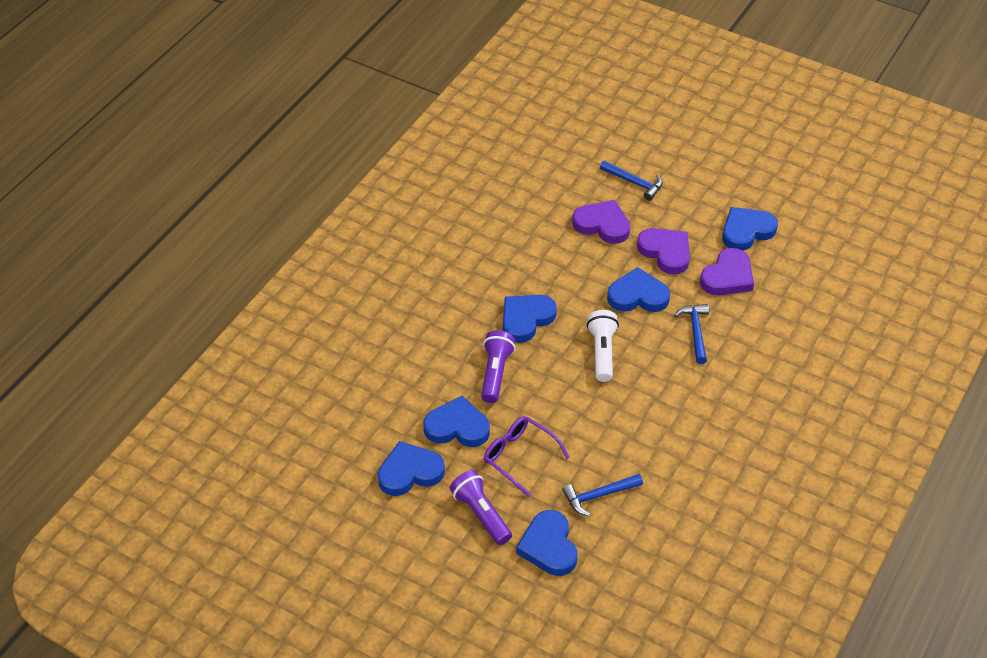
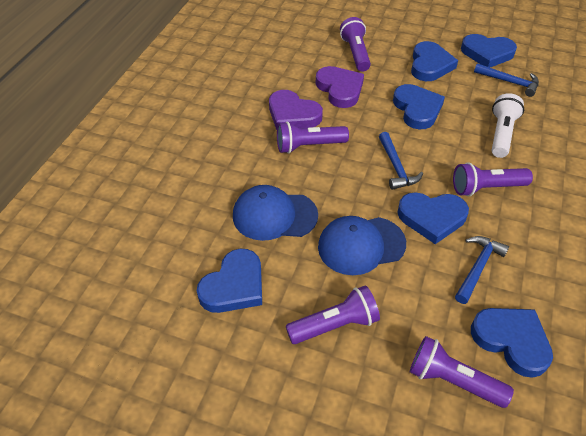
blue cap: 0 -> 2
purple flashlight: 2 -> 5
purple glasses: 1 -> 0
purple heart: 3 -> 2

